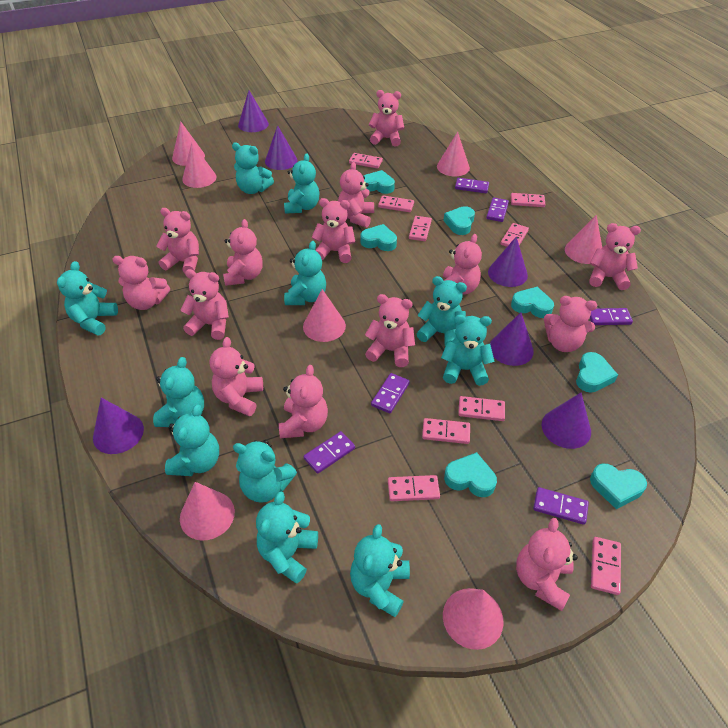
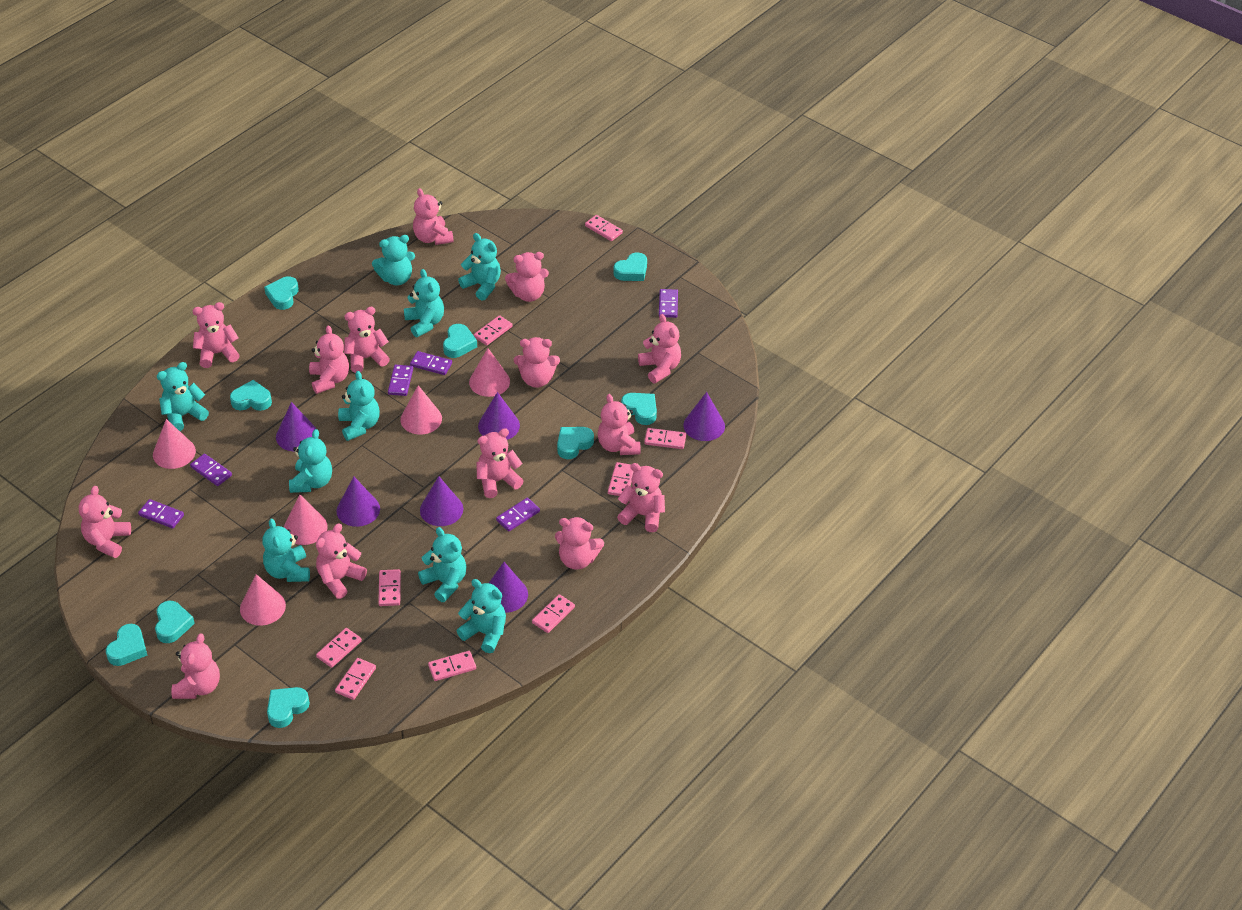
pink cone: 7 -> 5
turquoise heart: 7 -> 9
turquoise teddy bear: 11 -> 9

